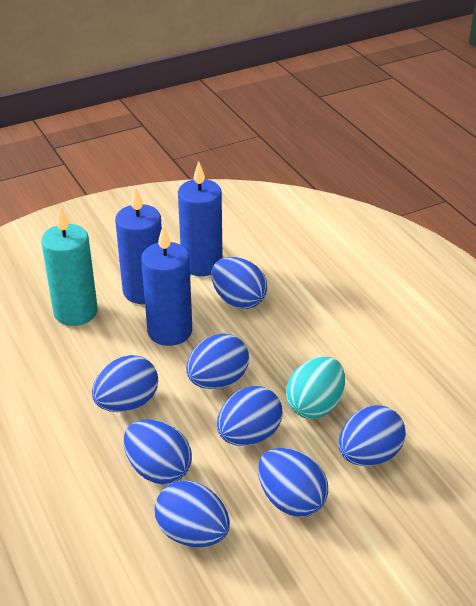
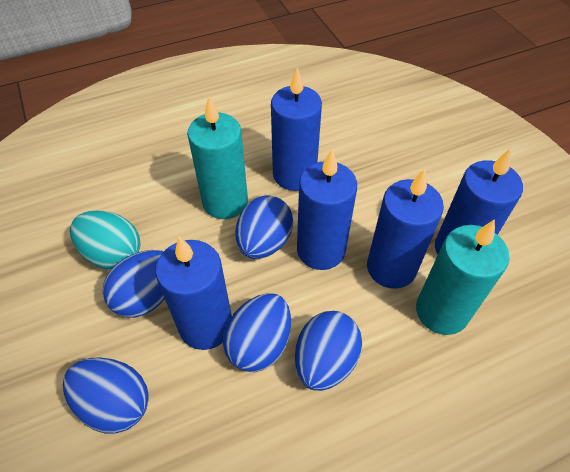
blue candle: 3 -> 5
blue egg: 8 -> 5
turquoise candle: 1 -> 2

